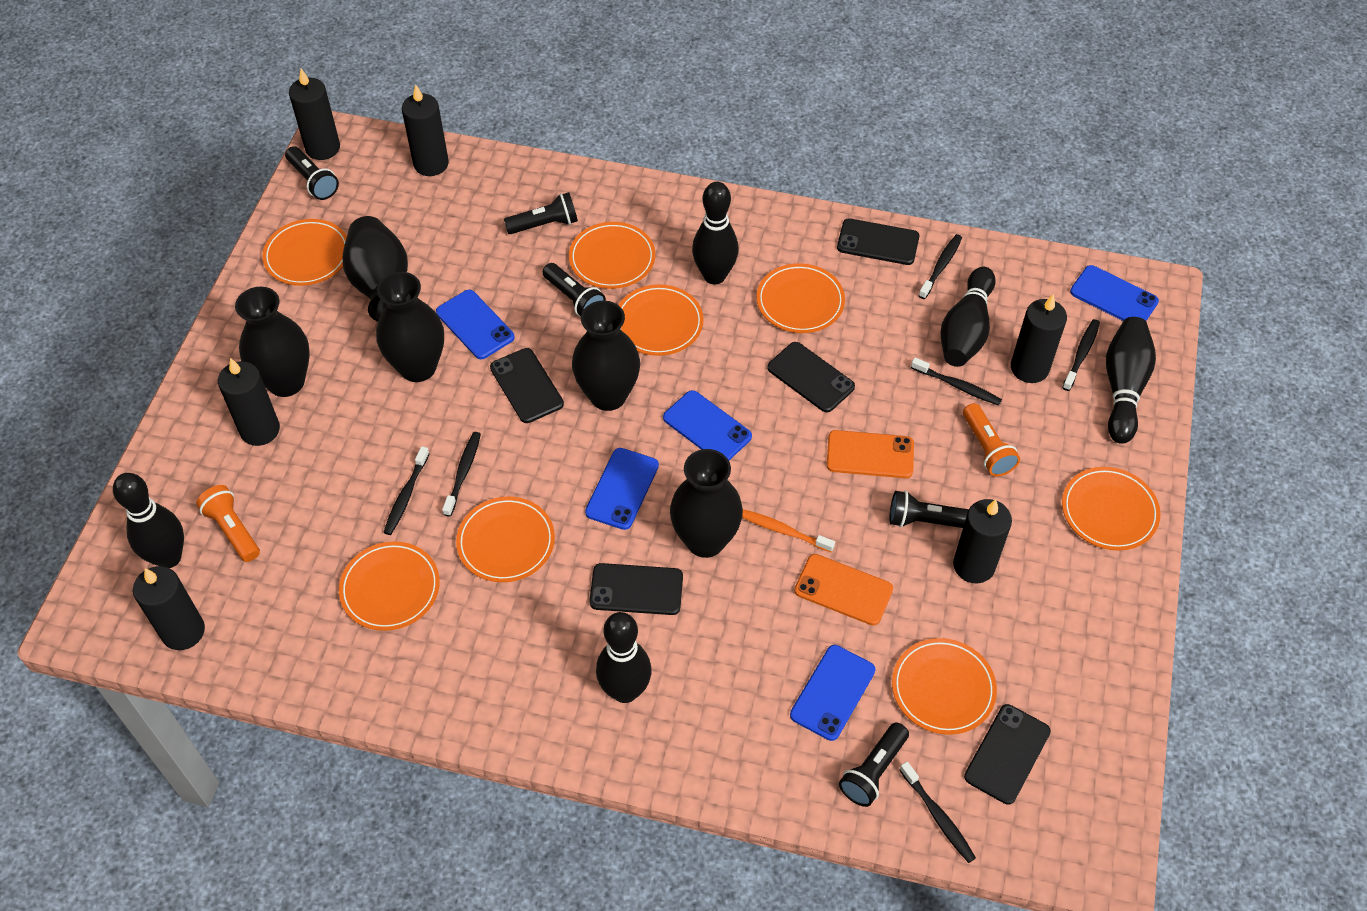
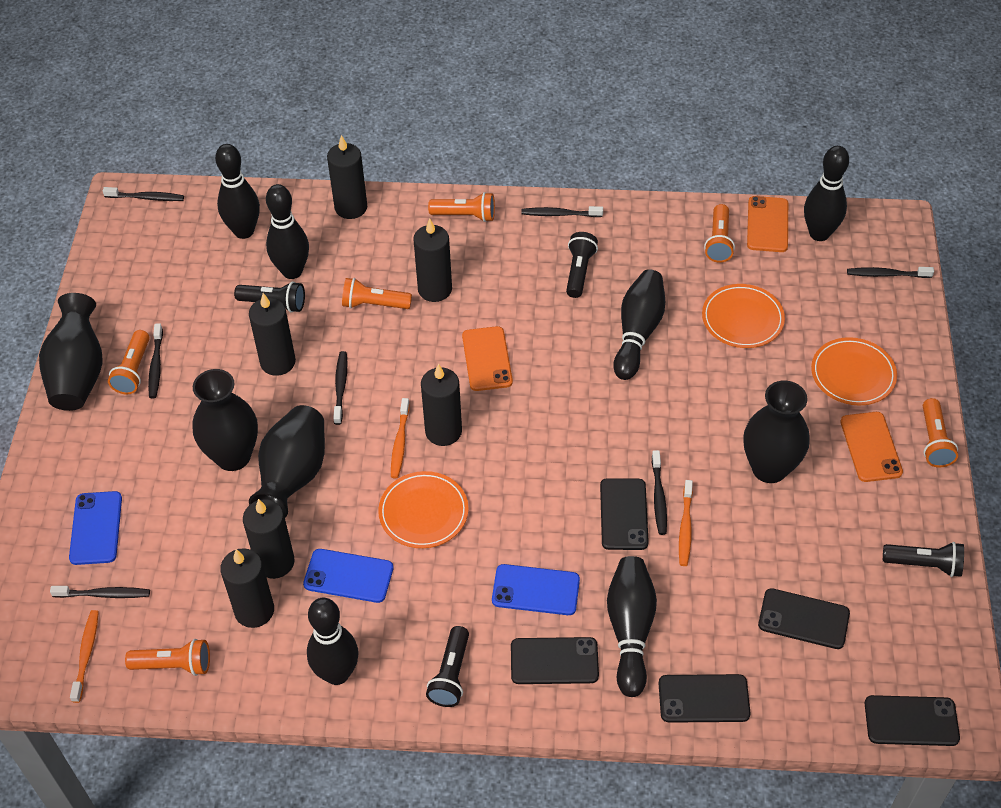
black bowling pin: 5 -> 6
black flashlight: 5 -> 4
black toothbrush: 6 -> 7
black vase: 5 -> 4
blue phone: 5 -> 3
orange flashlight: 2 -> 6
orange phone: 2 -> 3
orange plate: 8 -> 3
orange toothbrush: 1 -> 3

